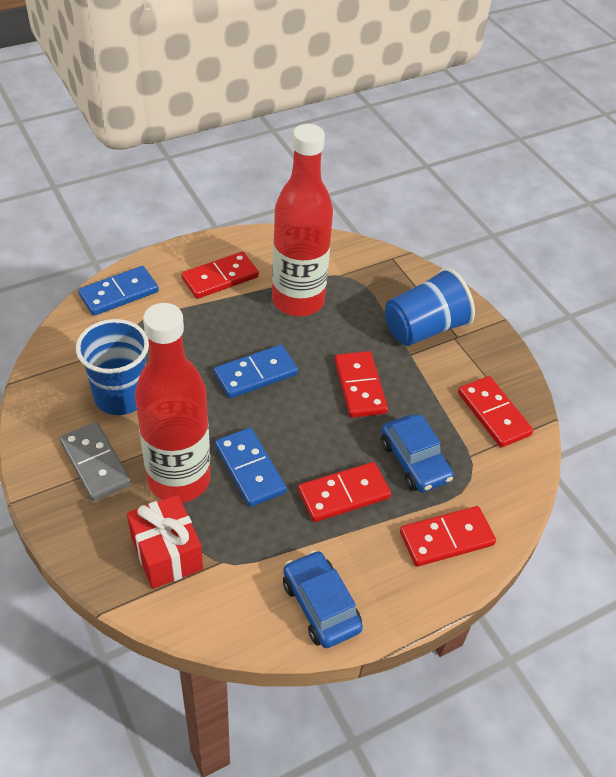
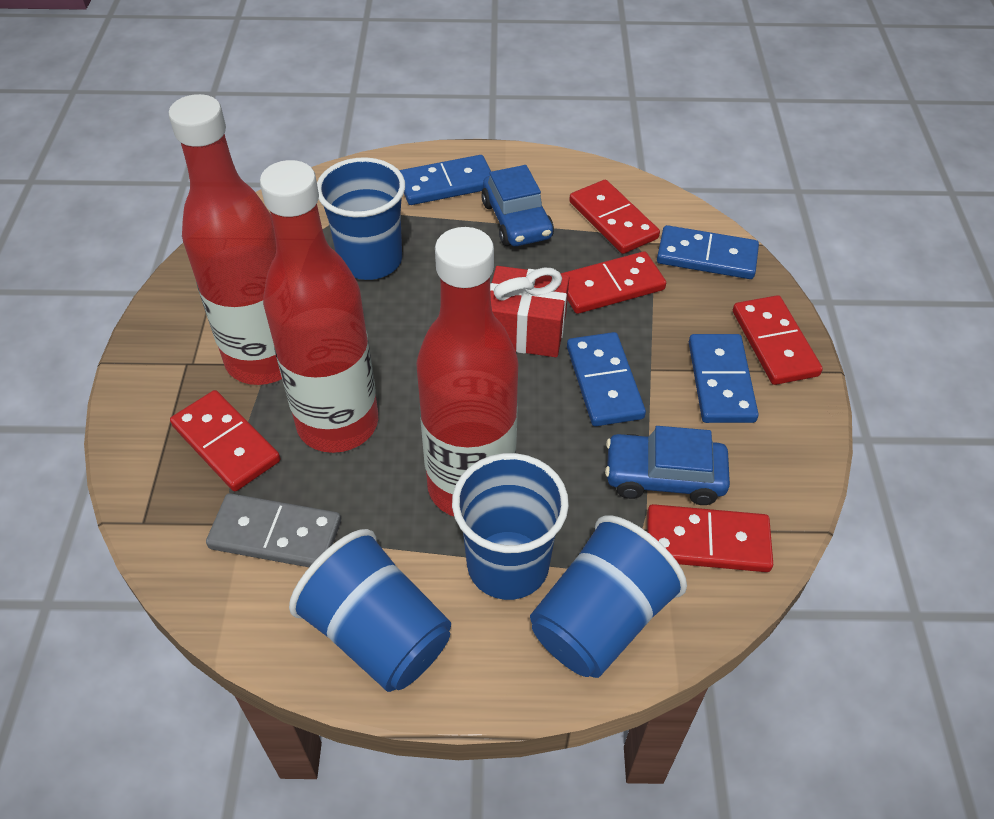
blue cup: 2 -> 4
blue domino: 3 -> 4
red bottle: 2 -> 3

